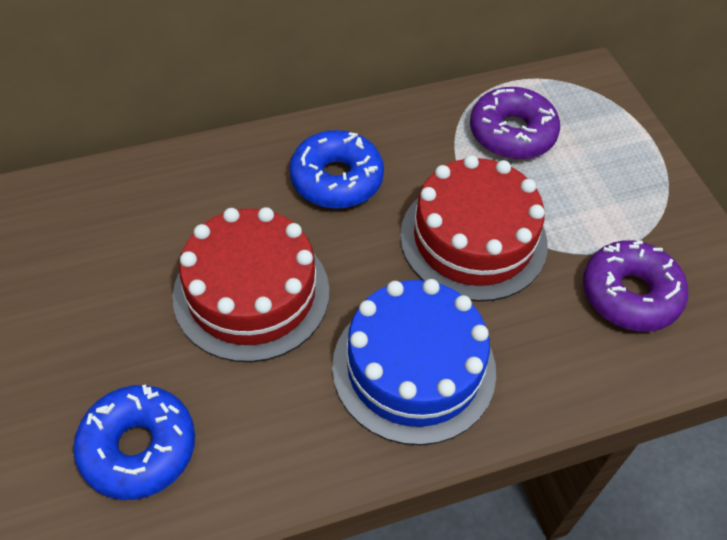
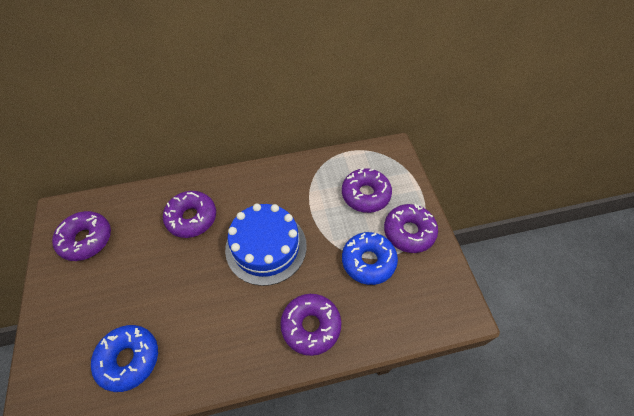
purple donut: 2 -> 5
red cake: 2 -> 0

